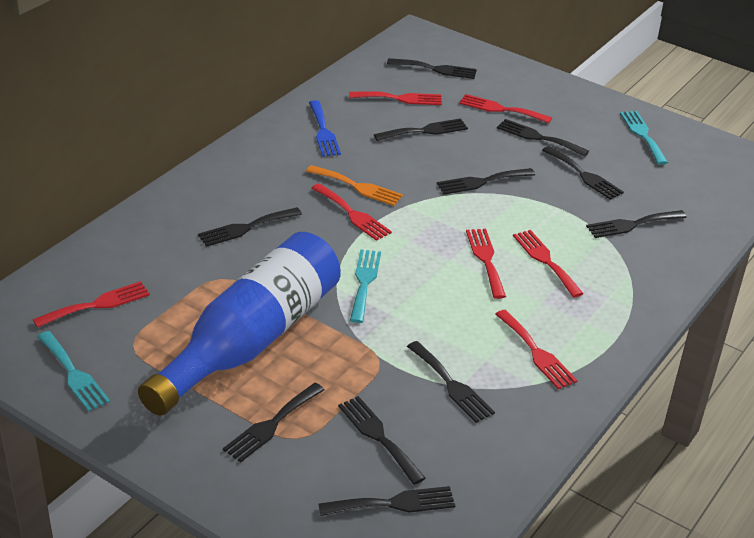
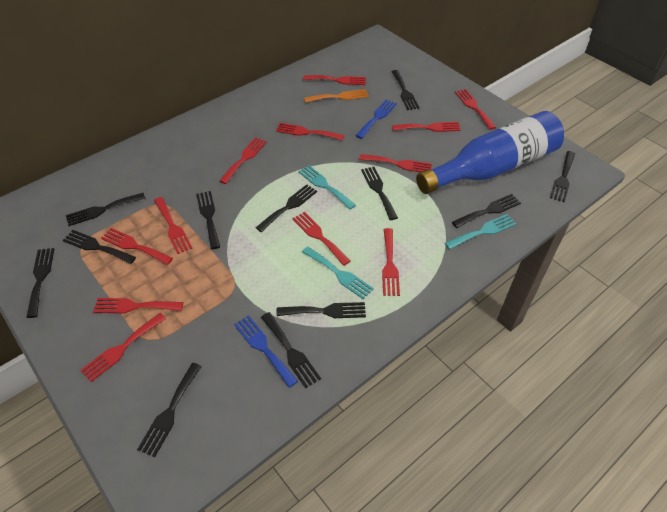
black fork: 11 -> 12
blue fork: 1 -> 2
red fork: 7 -> 12

